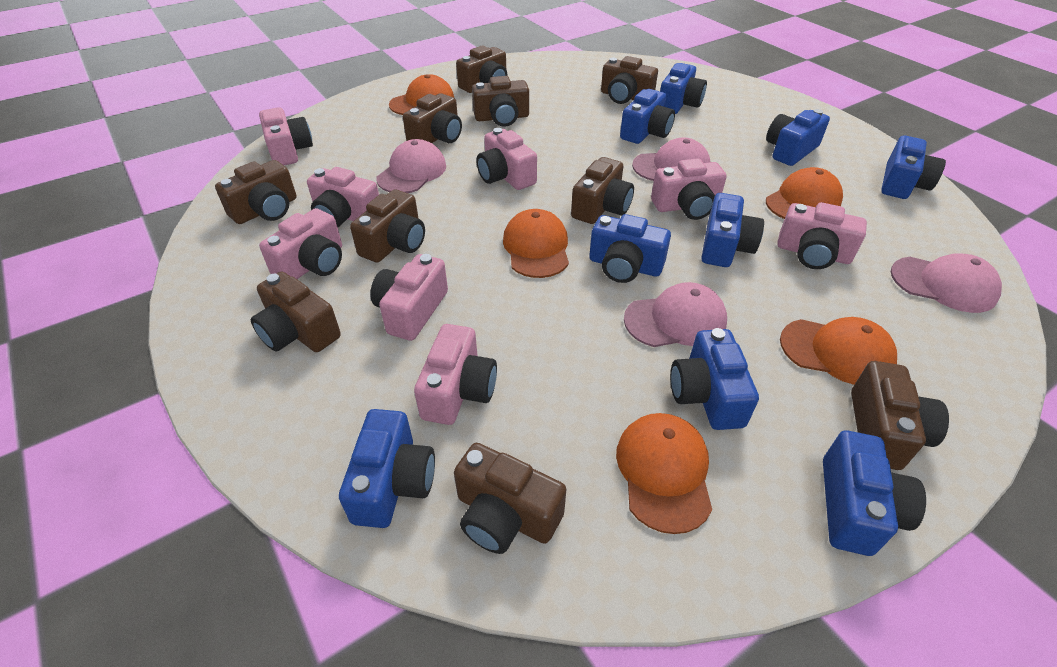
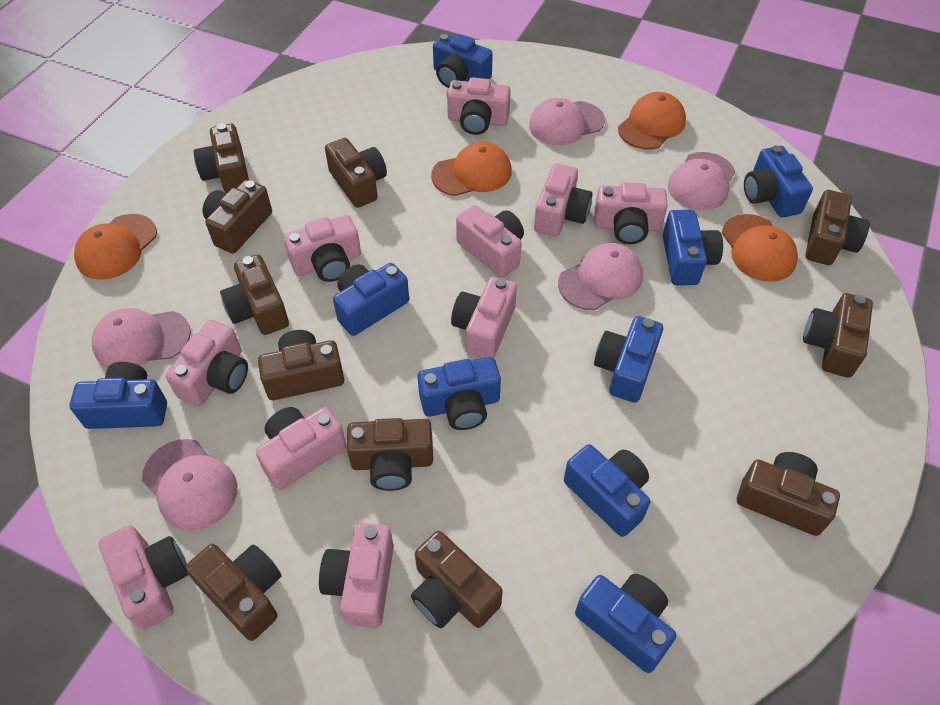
brown camera: 10 -> 11
orange cap: 5 -> 4
pink camera: 8 -> 10
pink cap: 4 -> 5

